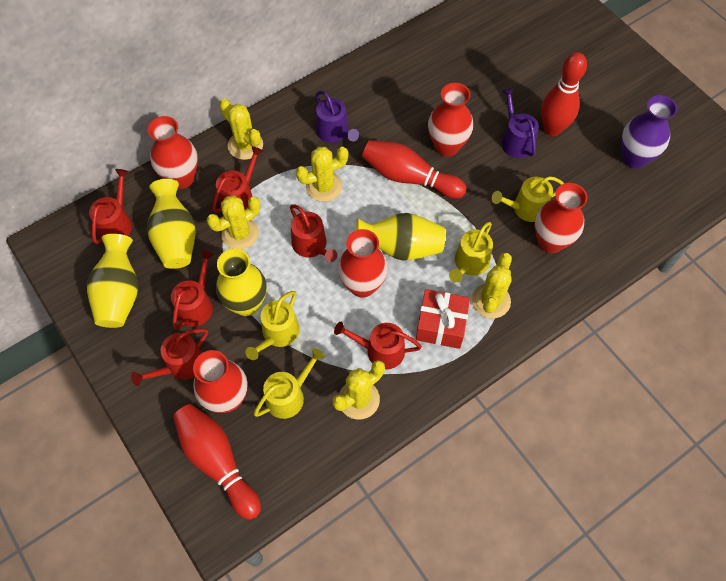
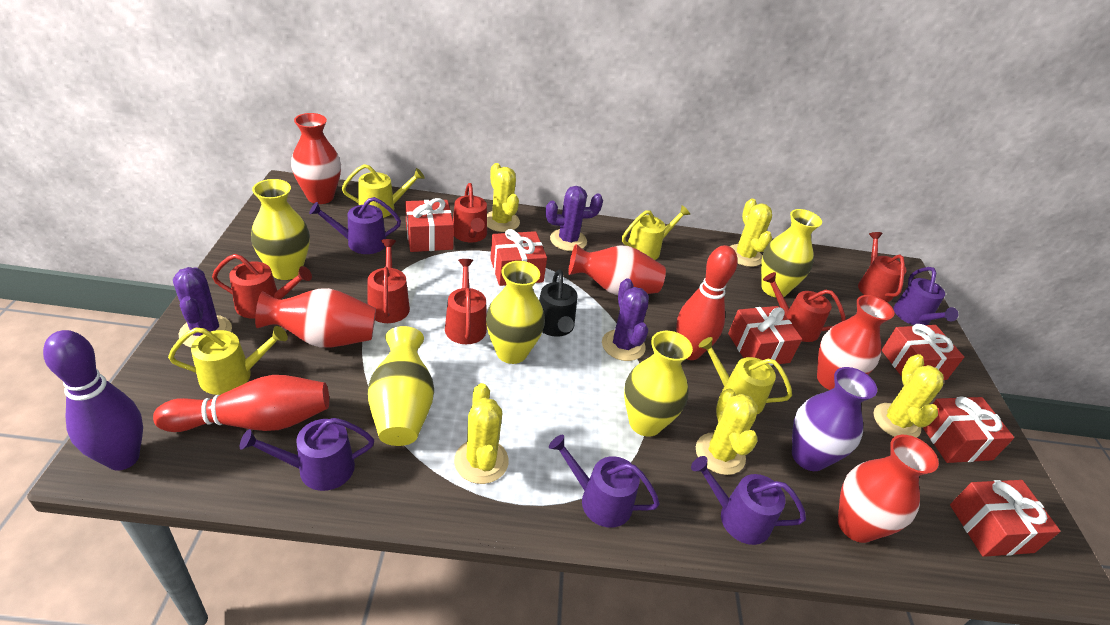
black watering can: 0 -> 1
purple bowling pin: 0 -> 1
purple cactus: 0 -> 3
purple watering can: 2 -> 5
red bowling pin: 3 -> 2
red gift: 1 -> 6
yellow vase: 4 -> 5

